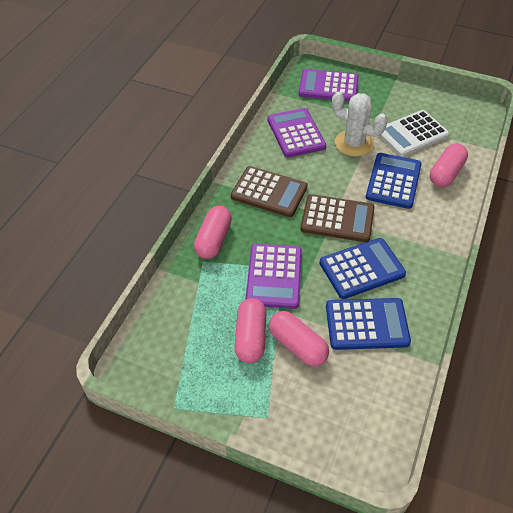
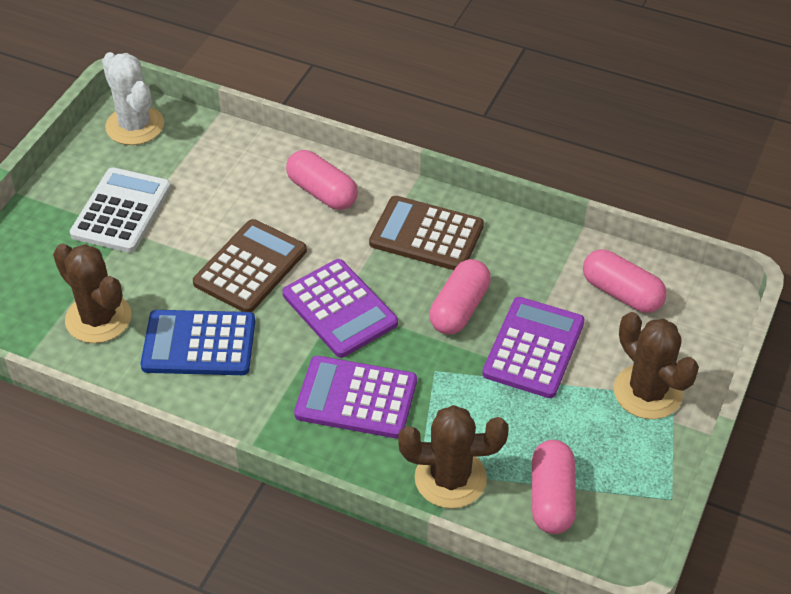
blue calculator: 3 -> 1
brown cactus: 0 -> 3

